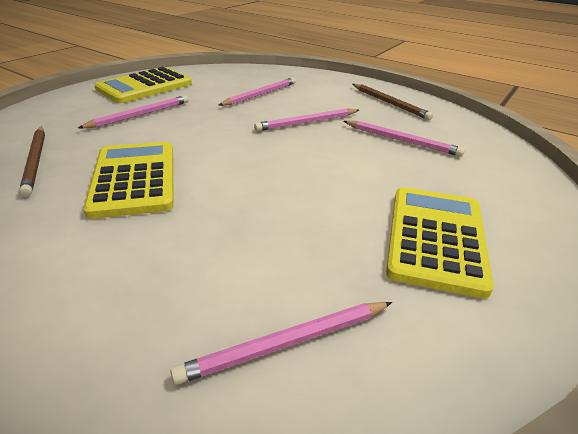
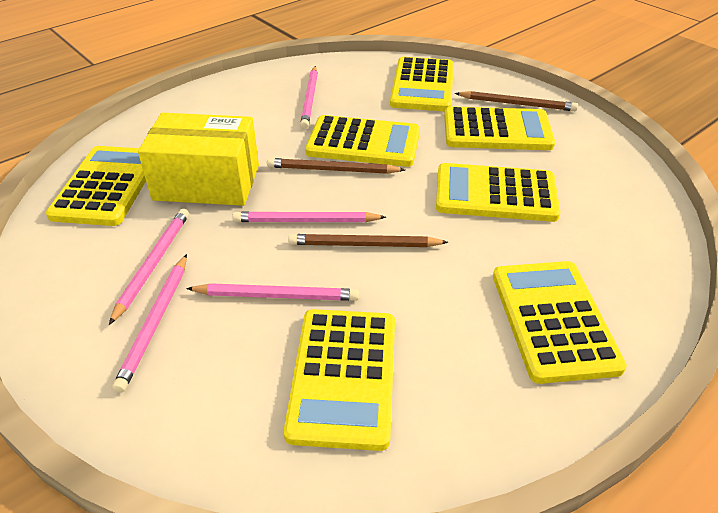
brown pencil: 2 -> 3
yellow box: 0 -> 1
yellow calculator: 3 -> 7

